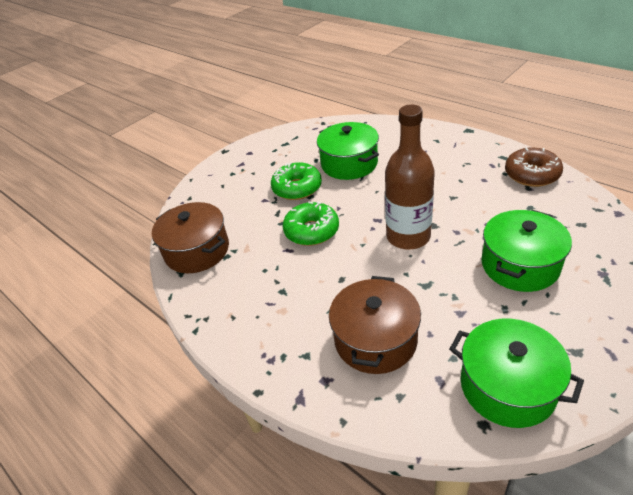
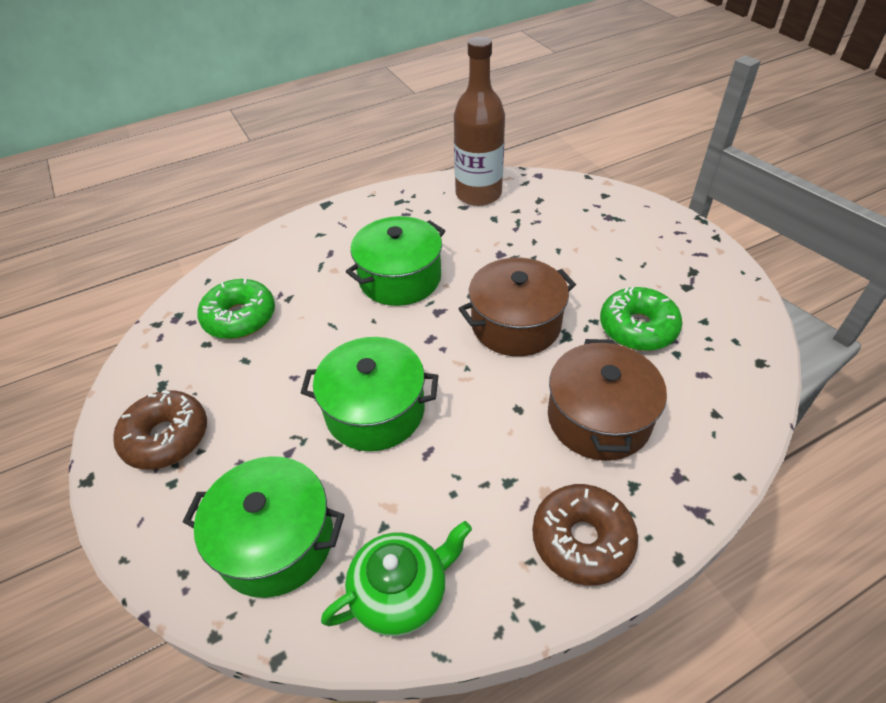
brown donut: 1 -> 2
green teapot: 0 -> 1

